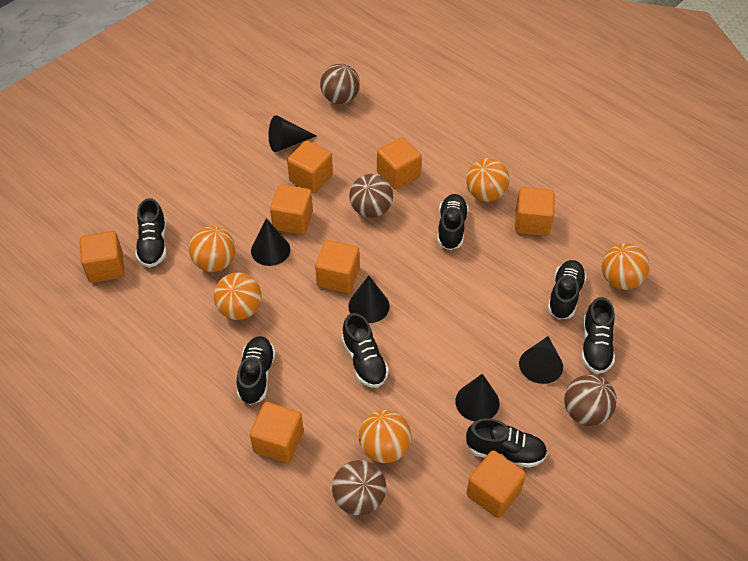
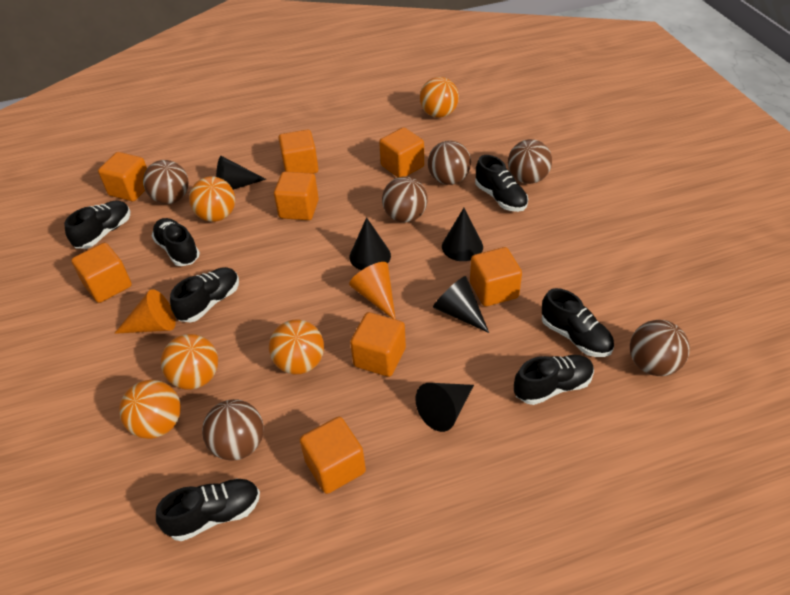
brown ball: 4 -> 6
orange cone: 0 -> 2

